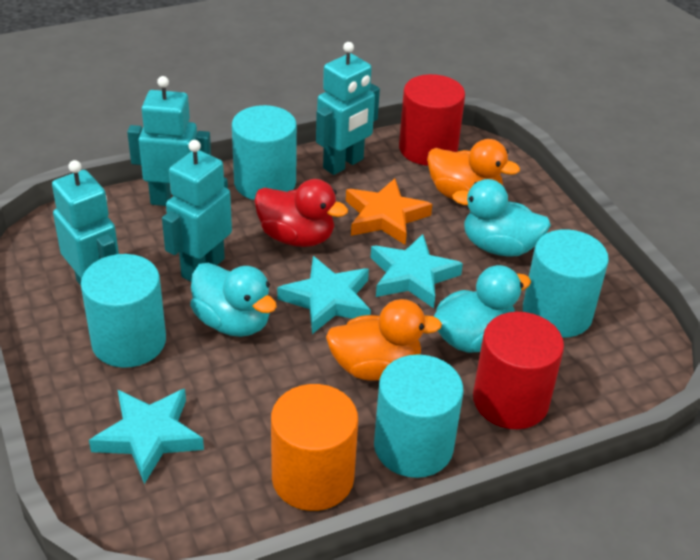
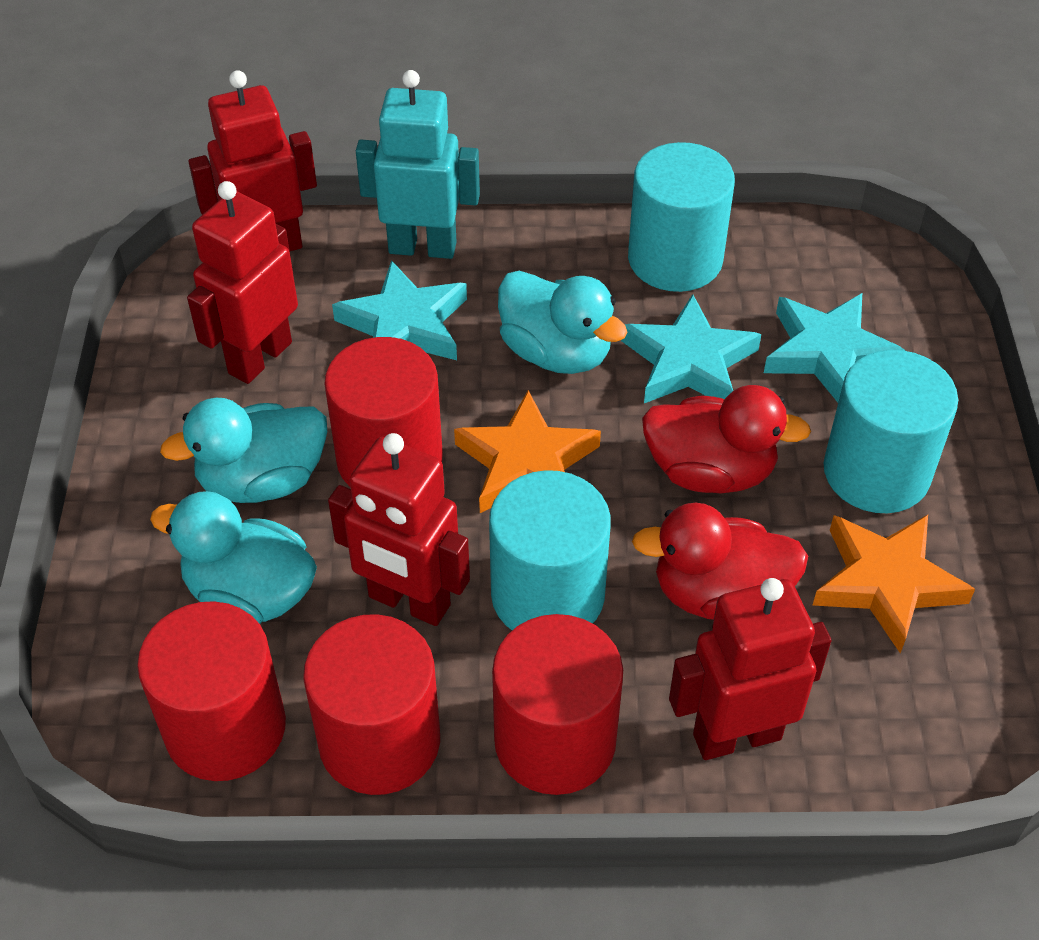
orange cylinder: 1 -> 0
orange duck: 2 -> 0
orange star: 1 -> 2
red cylinder: 2 -> 4
red duck: 1 -> 2
red robot: 0 -> 4
turquoise cylinder: 4 -> 3
turquoise robot: 4 -> 1

